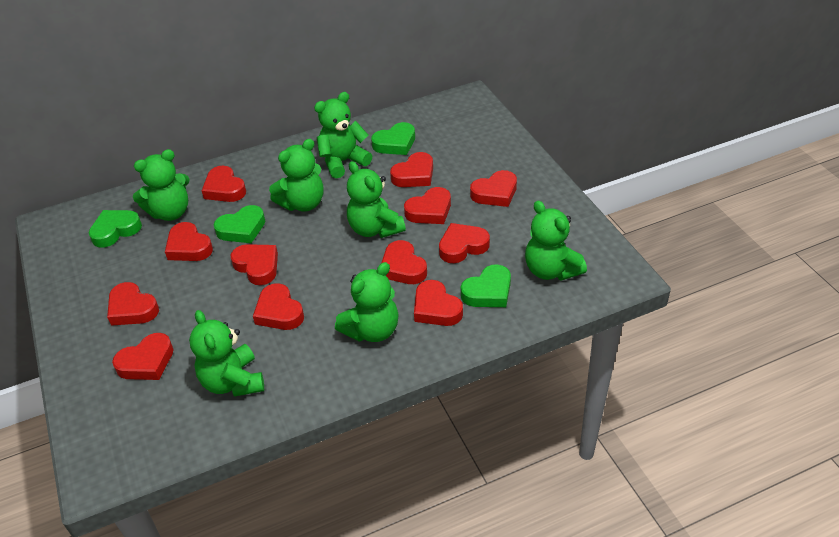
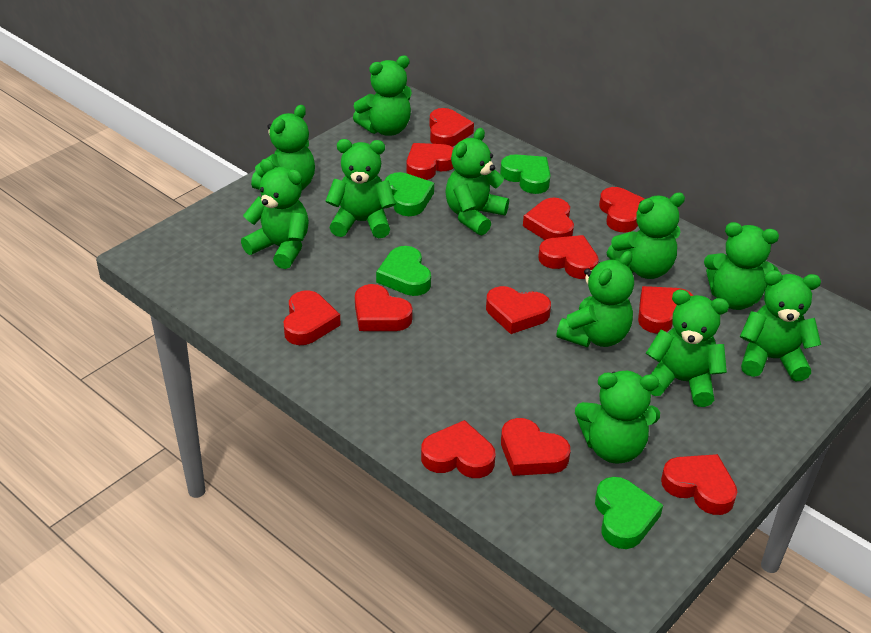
green teddy bear: 7 -> 11

